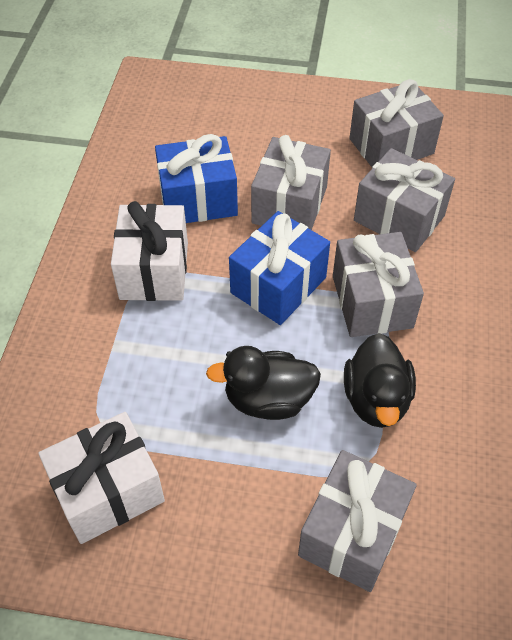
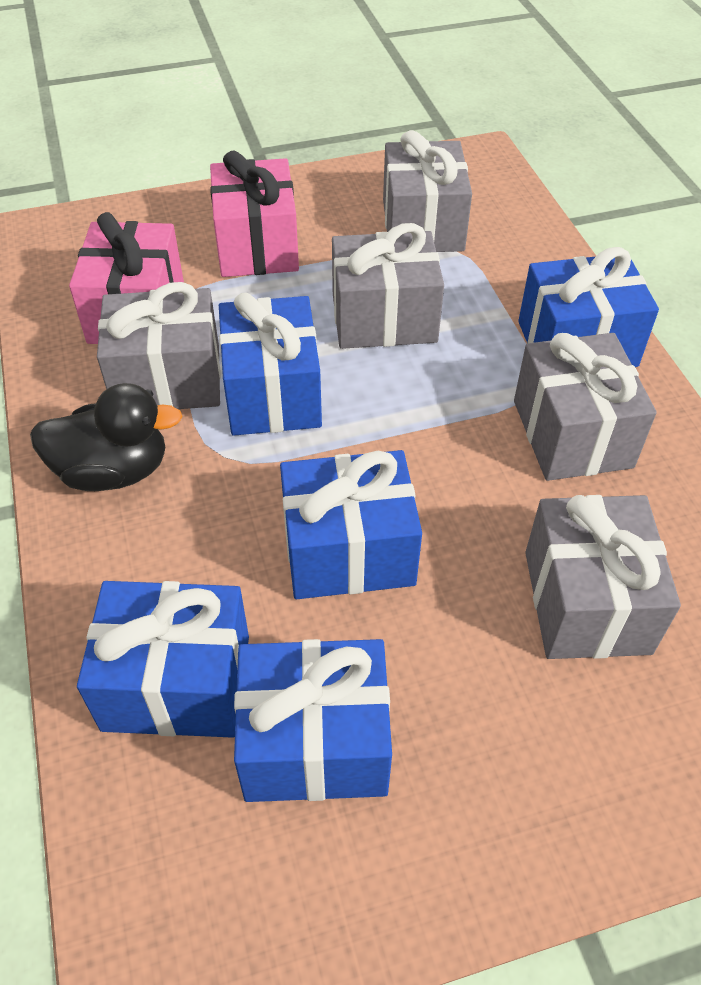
black duck: 2 -> 1
blue gift: 2 -> 5
pink gift: 0 -> 2
white gift: 2 -> 0

